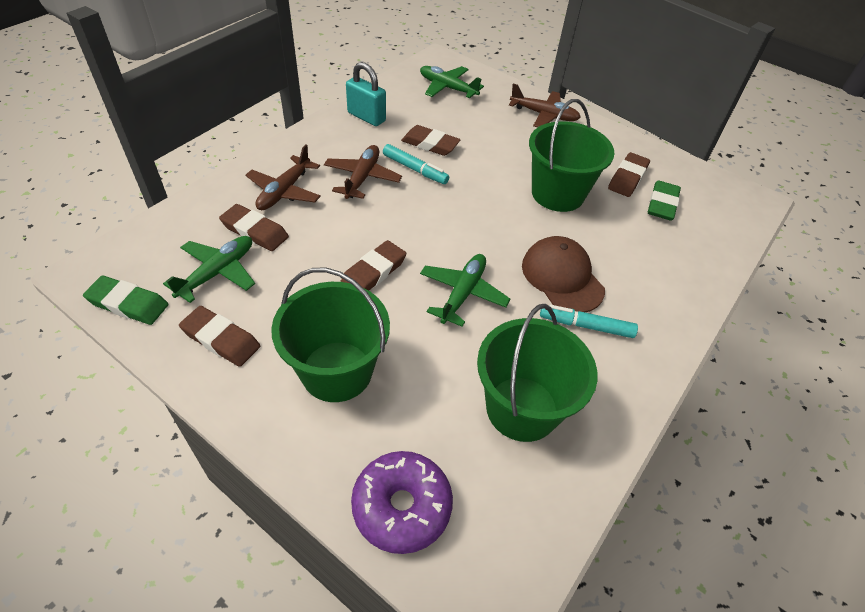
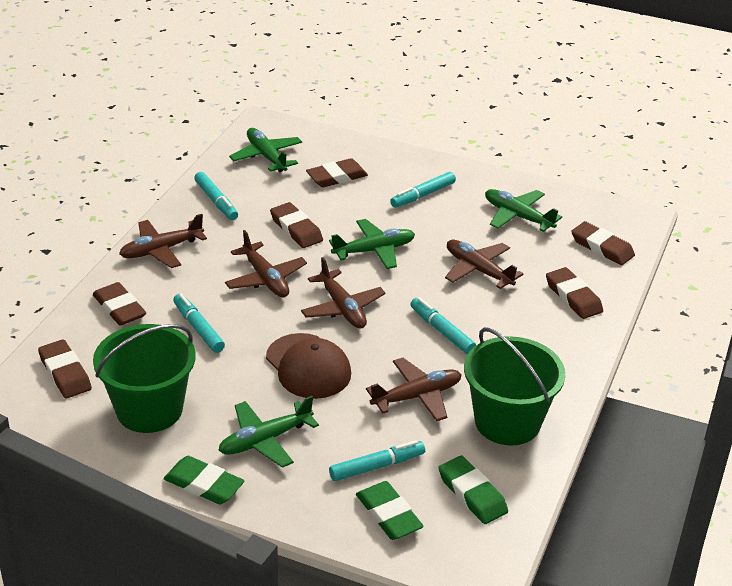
brown eraser: 5 -> 6
brown plane: 3 -> 5
green bucket: 3 -> 2
green eraser: 2 -> 3
green plane: 3 -> 4
purple donut: 1 -> 0
turquoise marker: 2 -> 5
turquoise padlock: 1 -> 0

